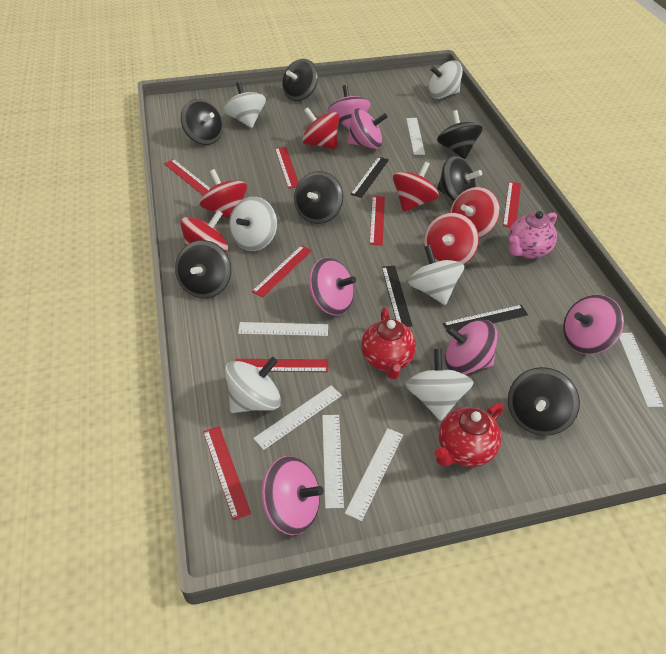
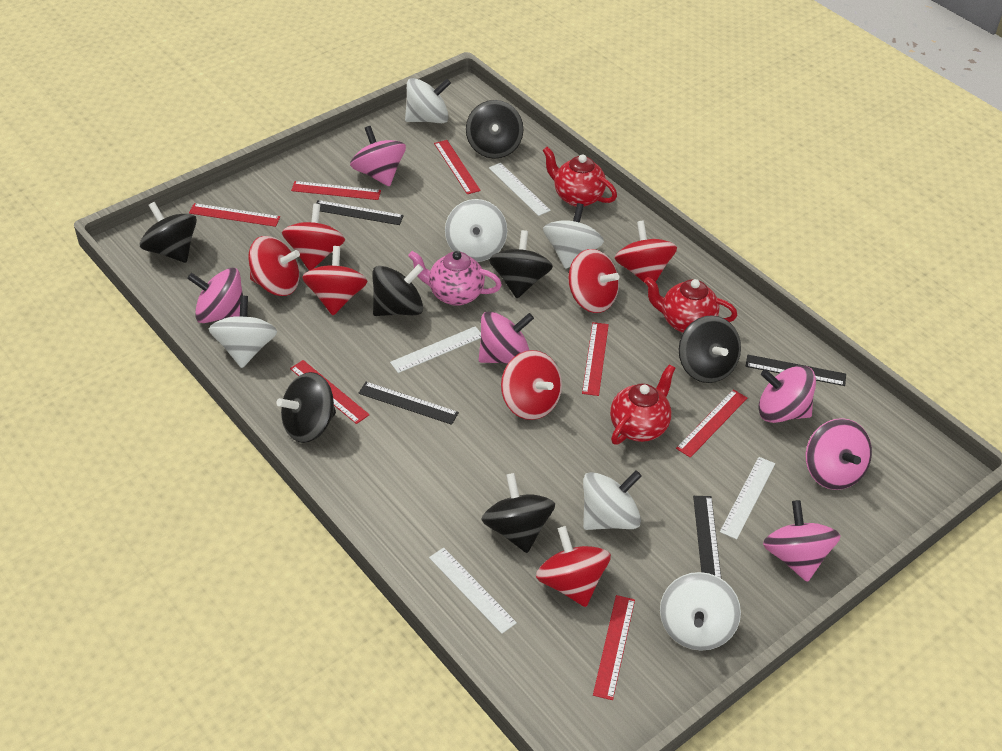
black ruler: 3 -> 4
red spinning top: 6 -> 7
red teapot: 2 -> 3
white ruler: 6 -> 4

